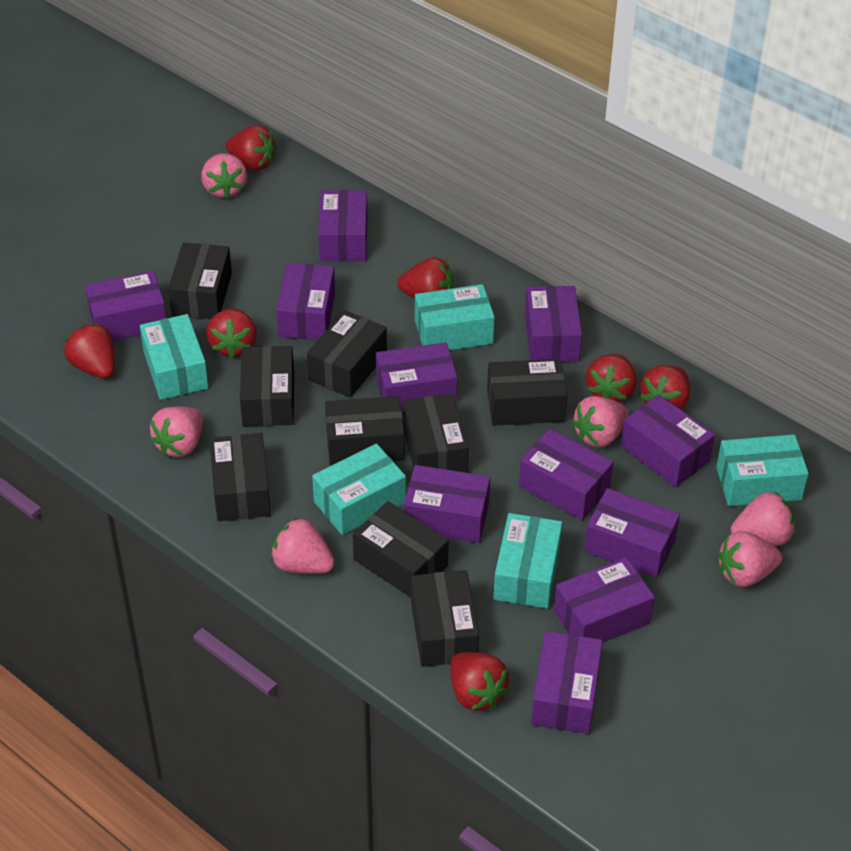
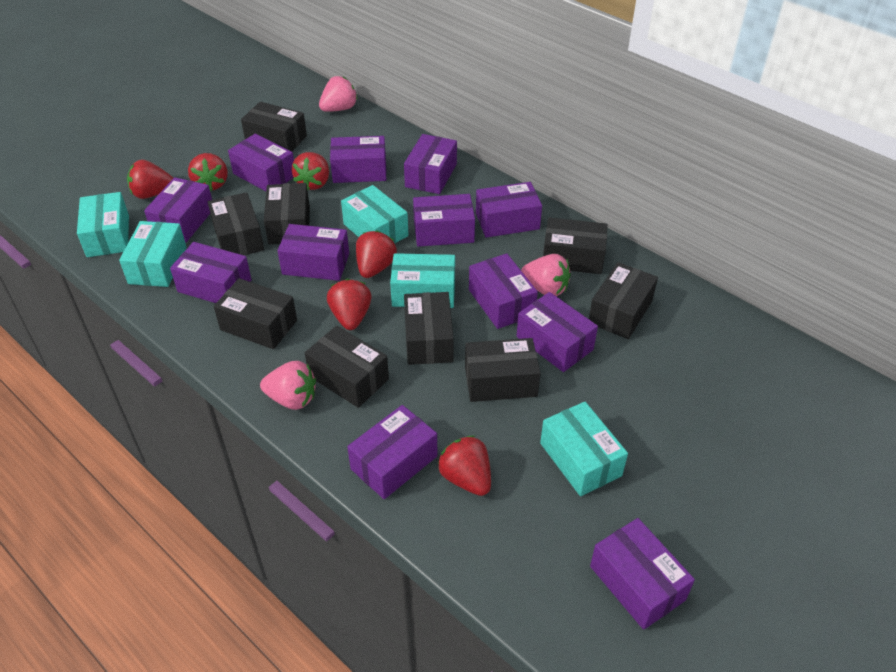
pink strawberry: 6 -> 3
purple box: 11 -> 12
red strawberry: 7 -> 6

